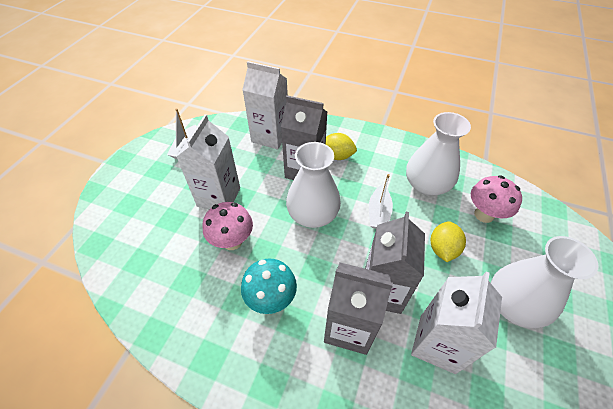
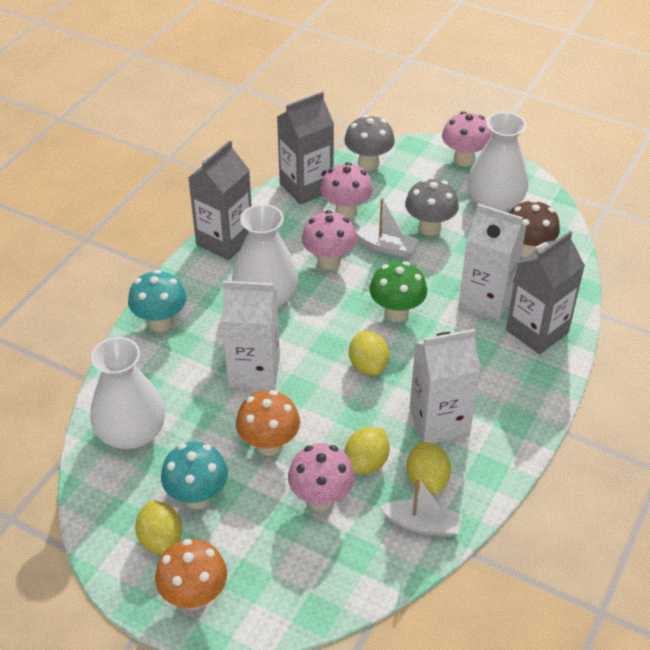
brown mushroom: 0 -> 1
green mushroom: 0 -> 1
grey mushroom: 0 -> 2
orange mushroom: 0 -> 2
pink mushroom: 2 -> 4
turquoise mushroom: 1 -> 2
yellow lemon: 2 -> 4

